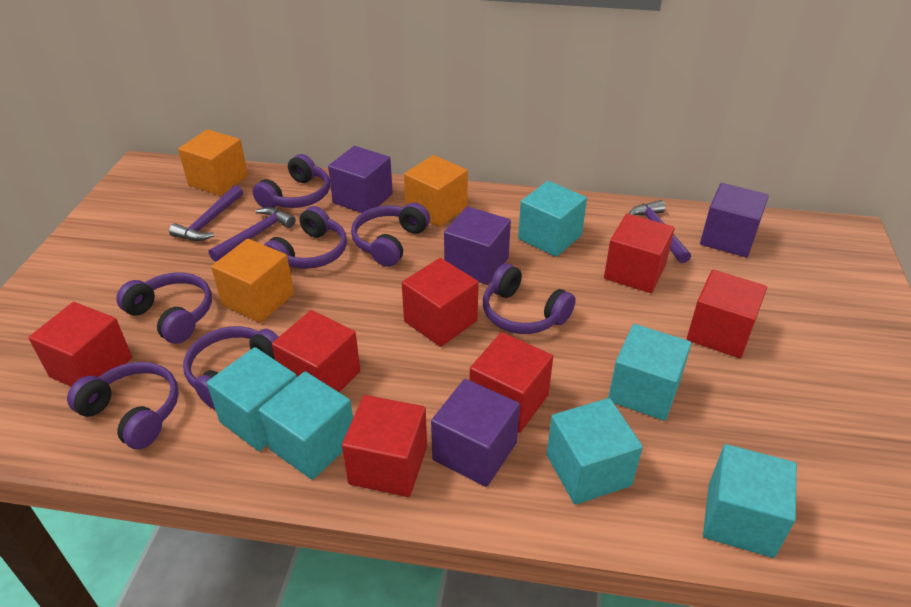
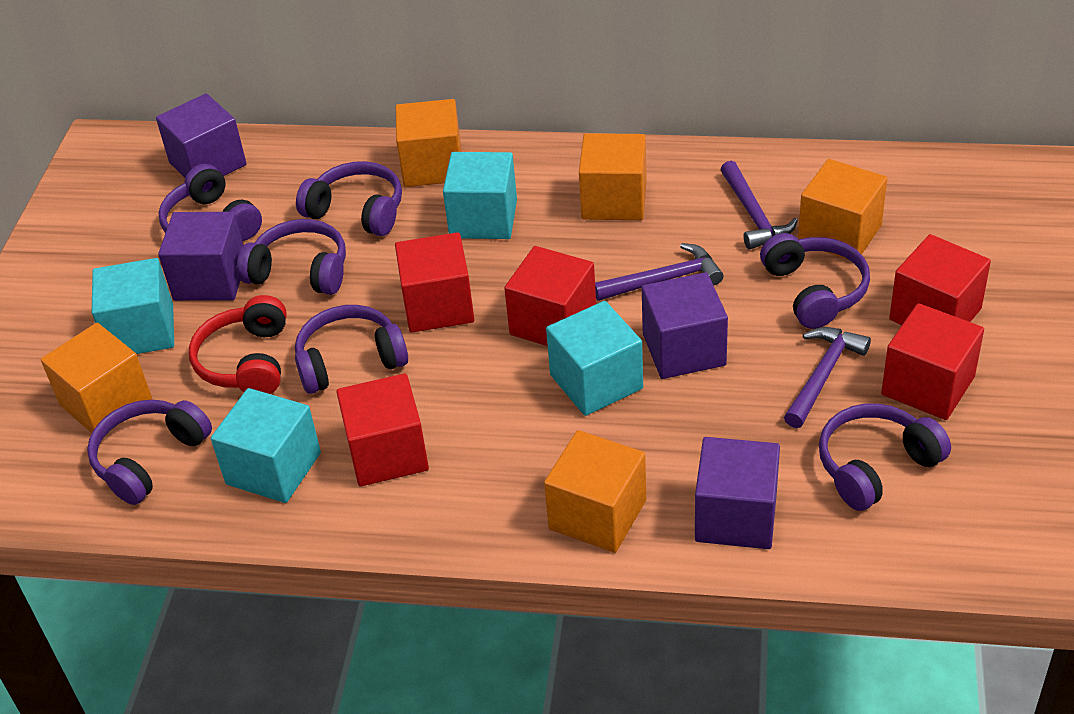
orange cube: 3 -> 5
red cube: 7 -> 5
red headphones: 0 -> 1
turquoise cube: 6 -> 4

